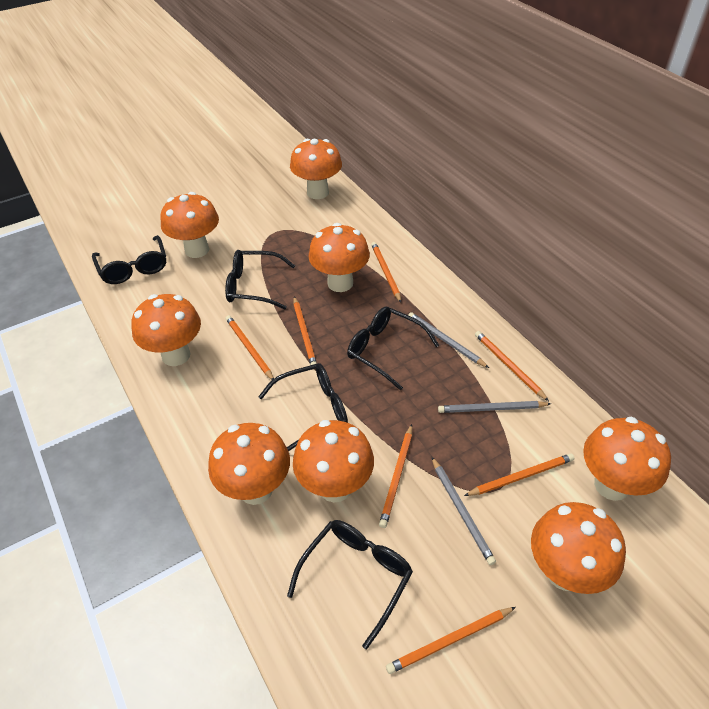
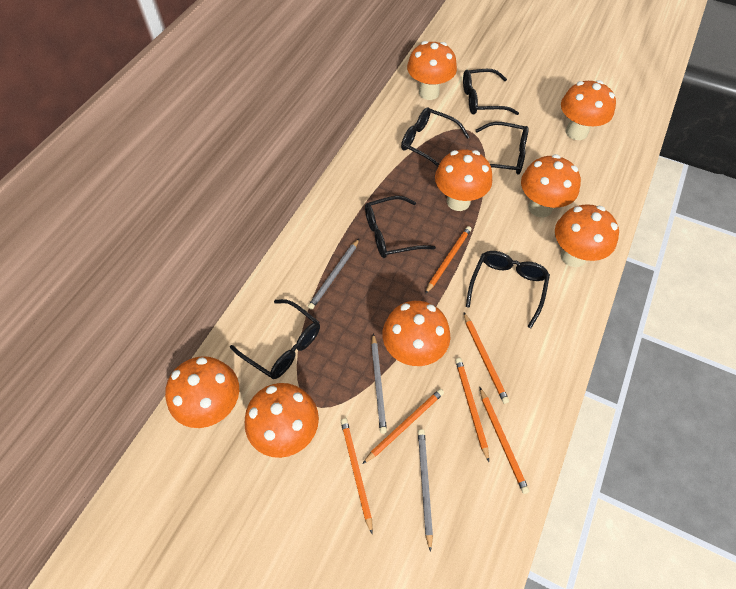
black glasses: 5 -> 6
orange pencil: 7 -> 6

